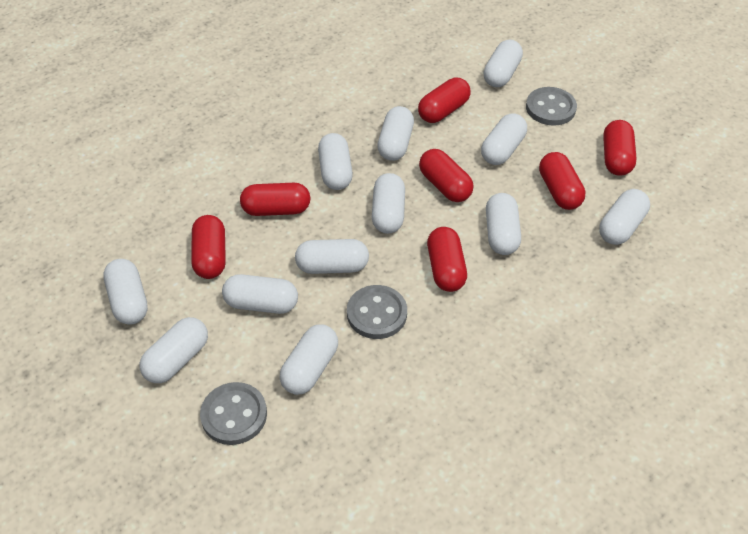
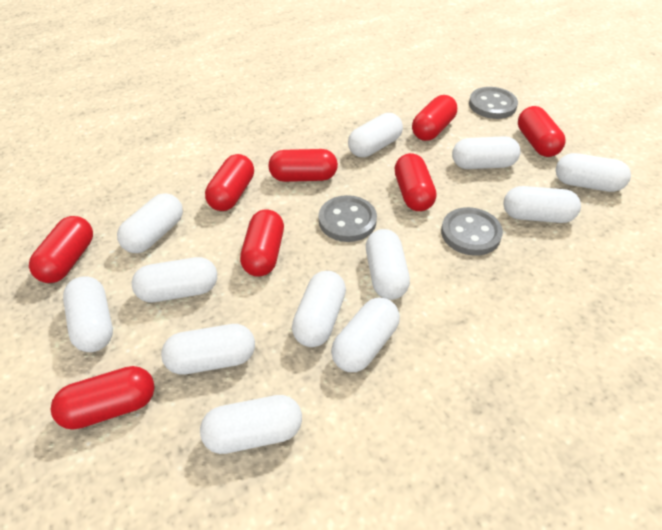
red capsule: 7 -> 8

